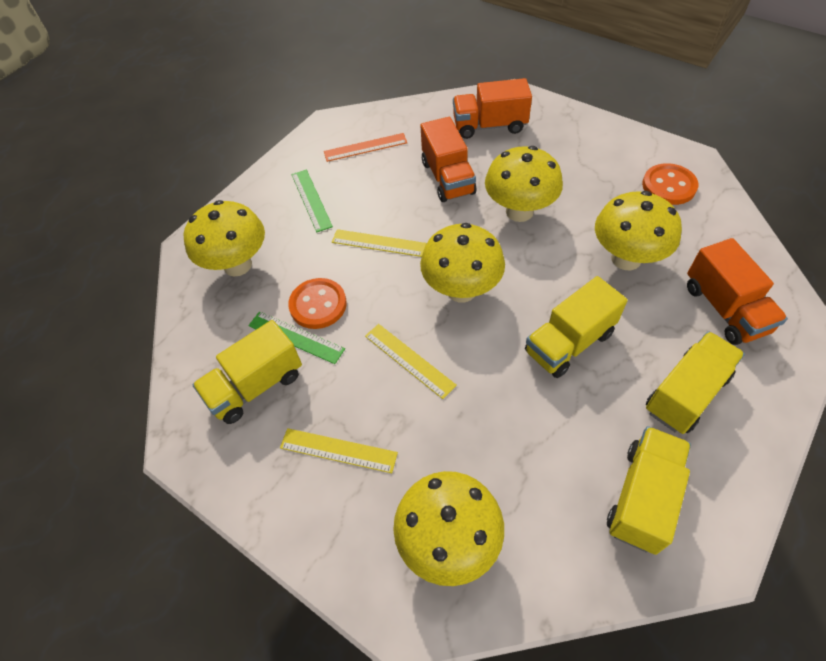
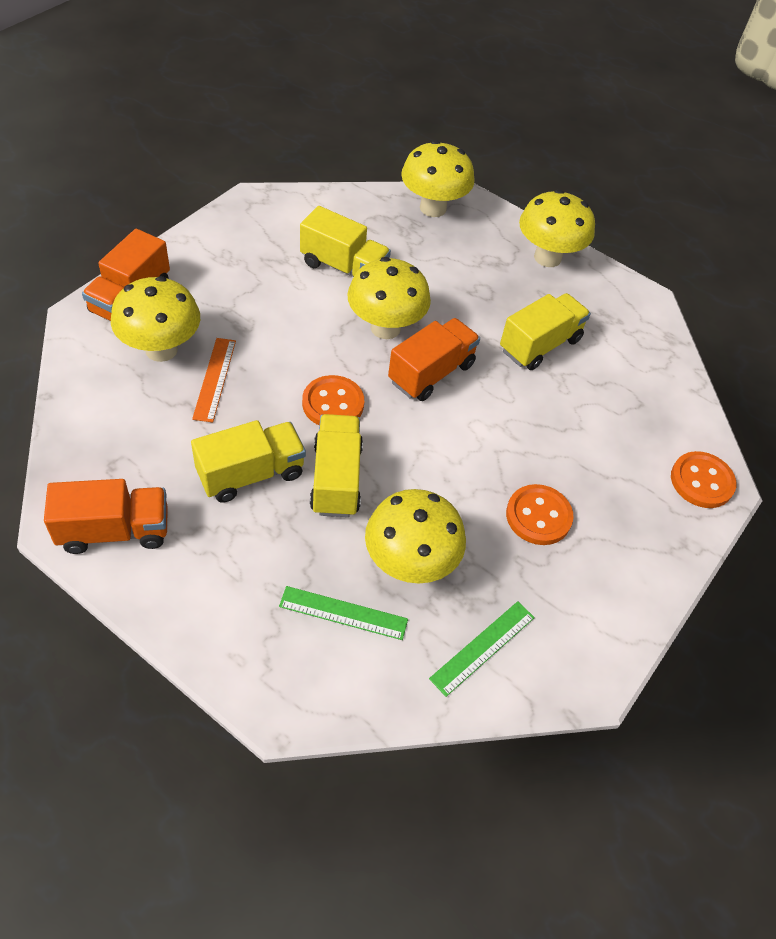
orange button: 2 -> 3
yellow ruler: 3 -> 0

